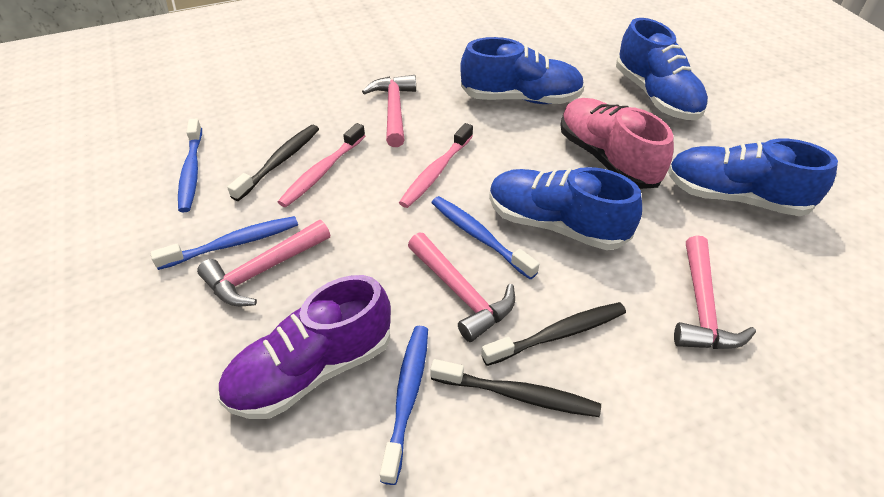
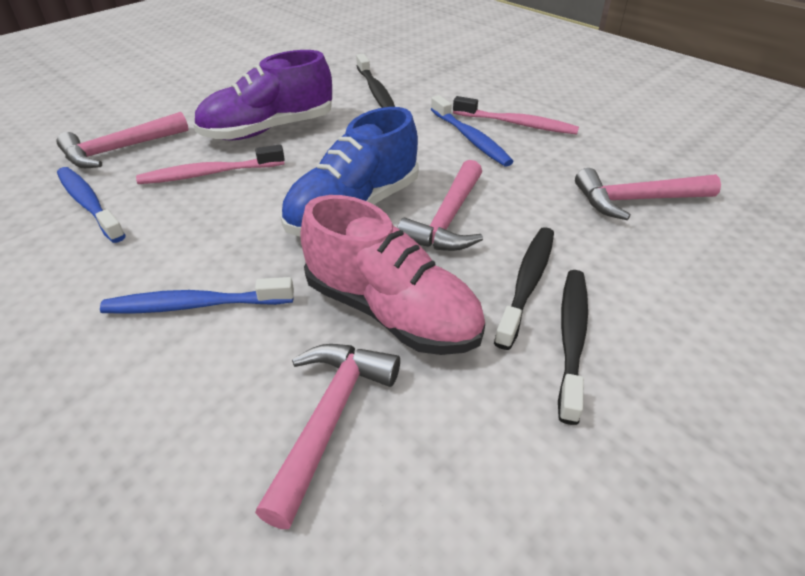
blue shoe: 4 -> 1
blue toothbrush: 4 -> 3

